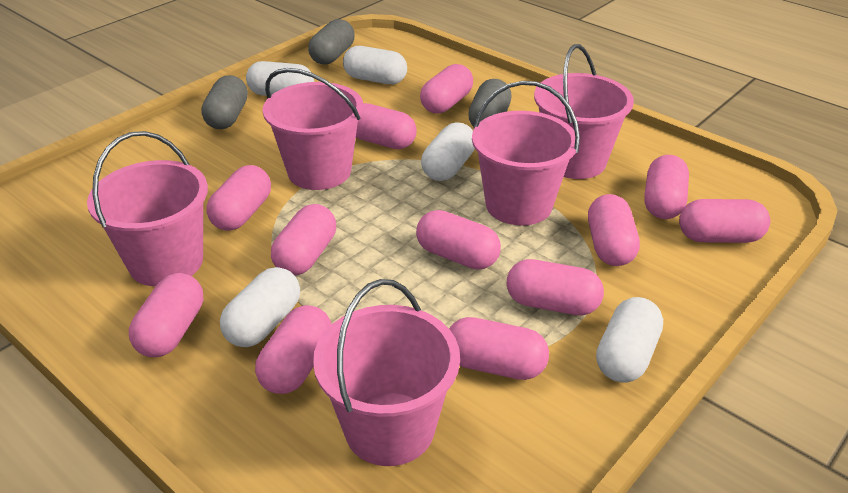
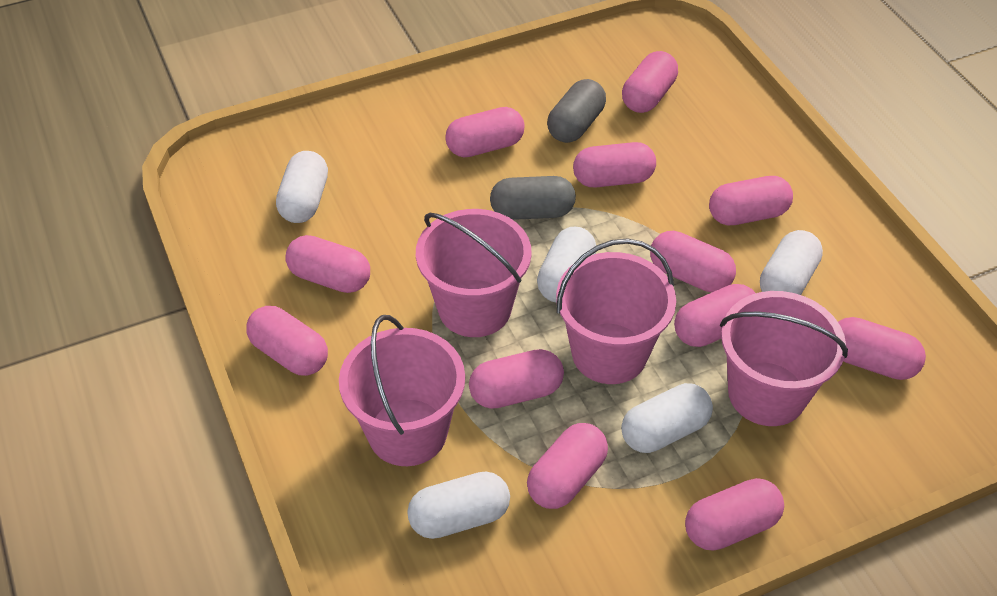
grey capsule: 3 -> 2
pink bucket: 5 -> 4

